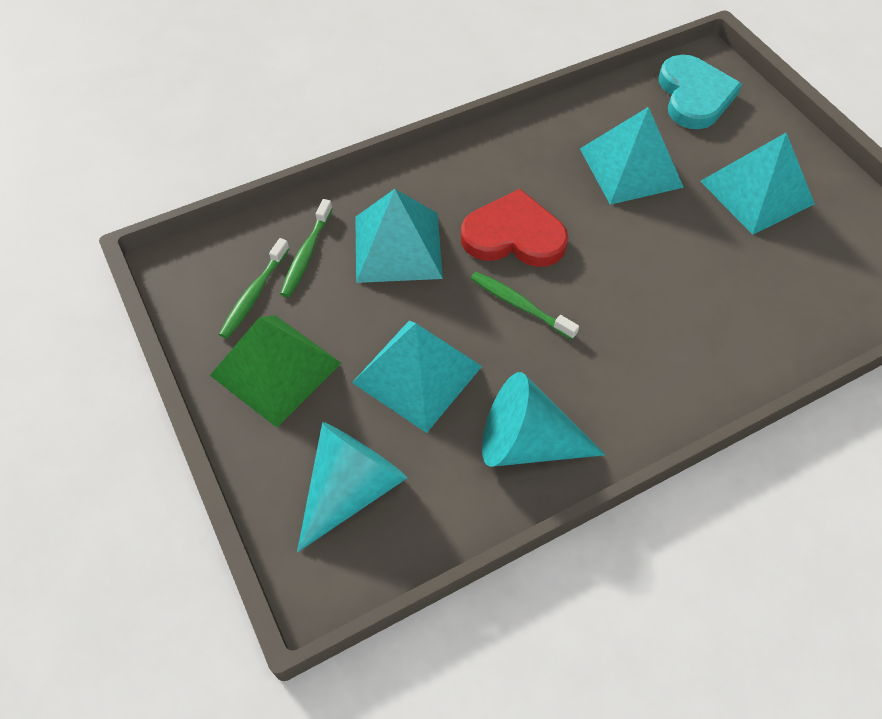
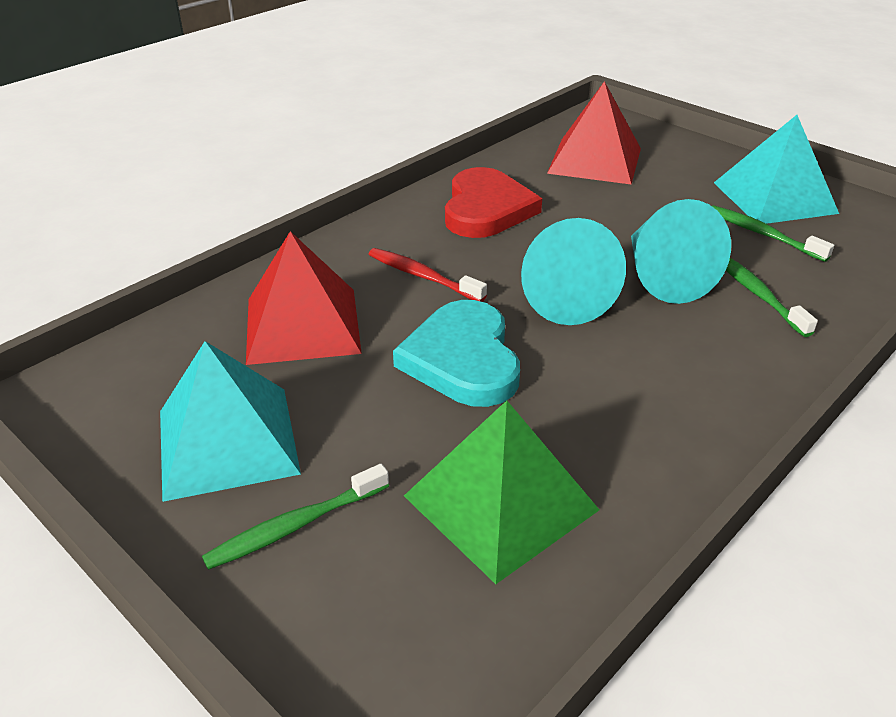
red pyramid: 0 -> 2
red toothbrush: 0 -> 1
turquoise pyramid: 4 -> 2

